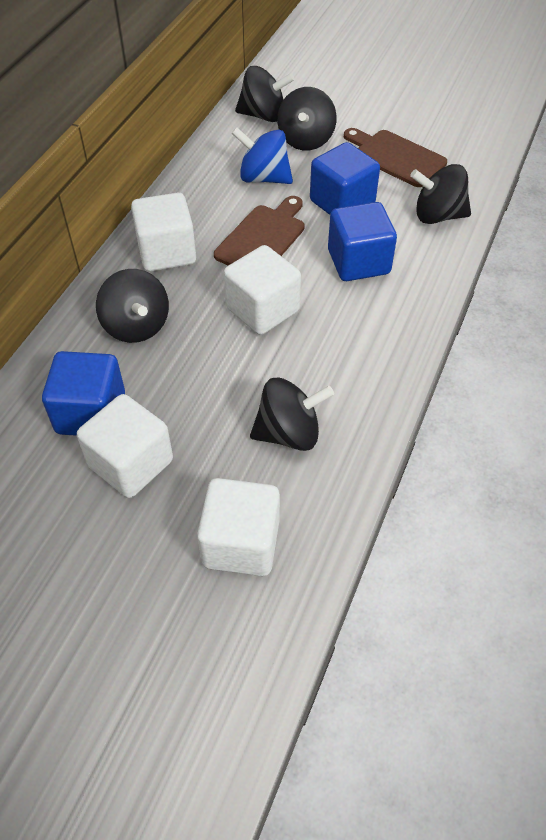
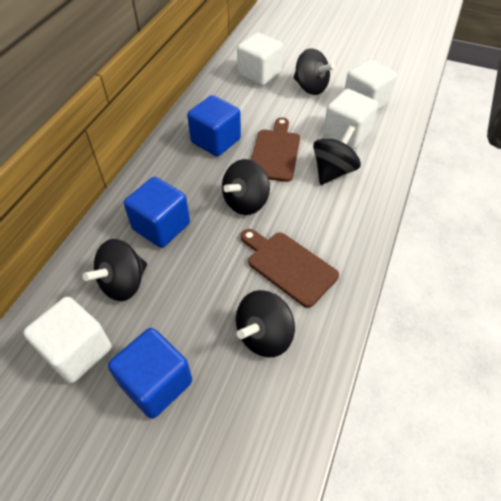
blue spinning top: 1 -> 0

